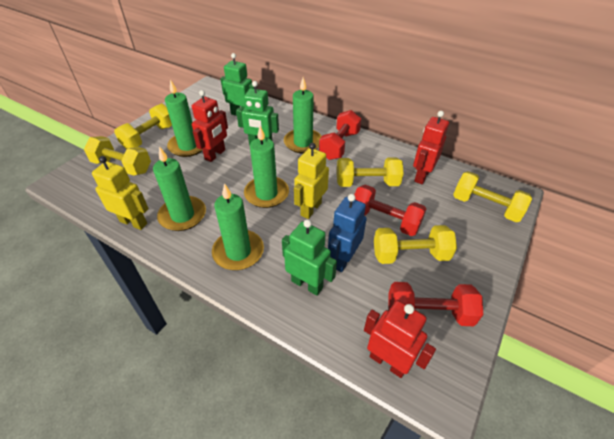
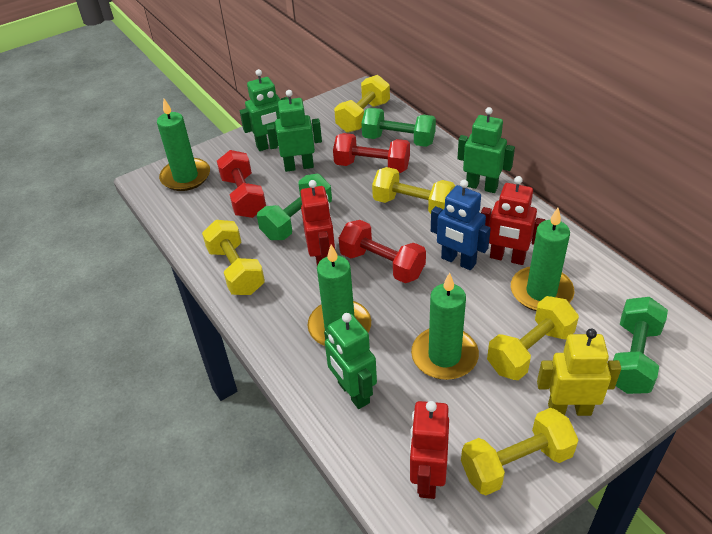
green candle: 5 -> 4
green dumbbell: 0 -> 3
green robot: 3 -> 4
yellow robot: 2 -> 1

